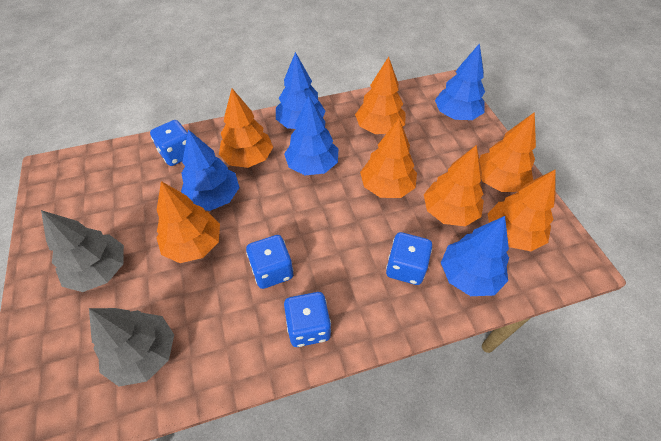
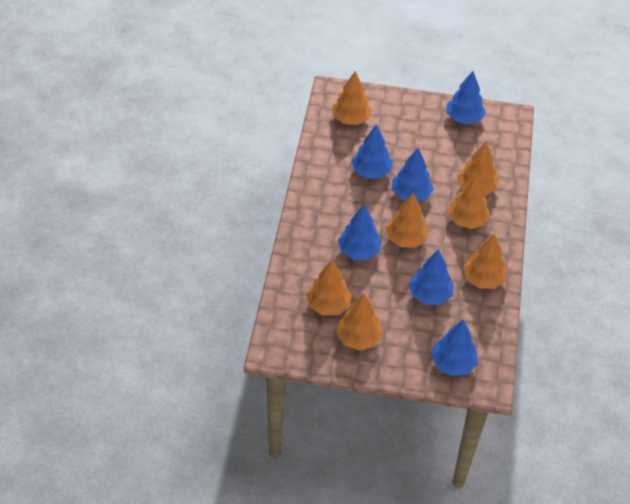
blue dice: 4 -> 0
blue tree: 5 -> 6
grey tree: 2 -> 0

